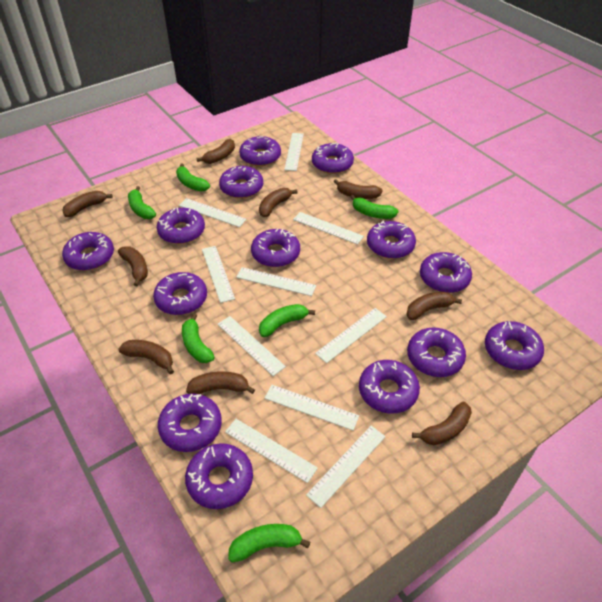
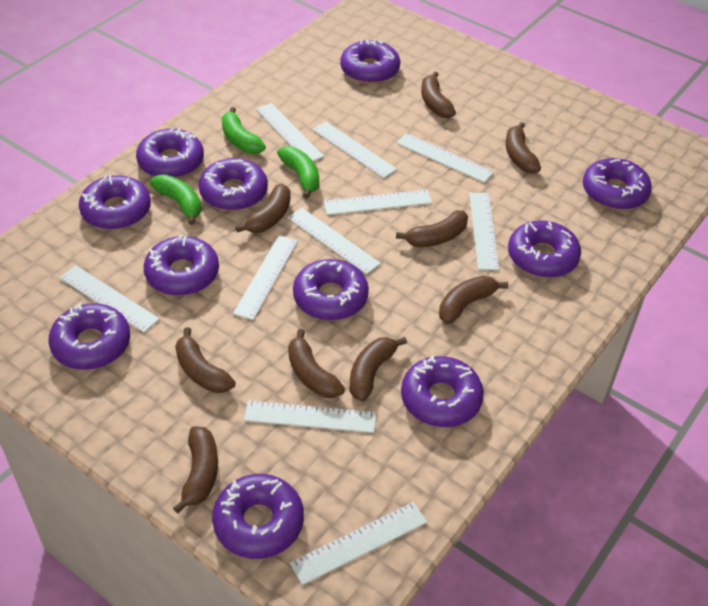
green banana: 6 -> 3
purple donut: 14 -> 11

